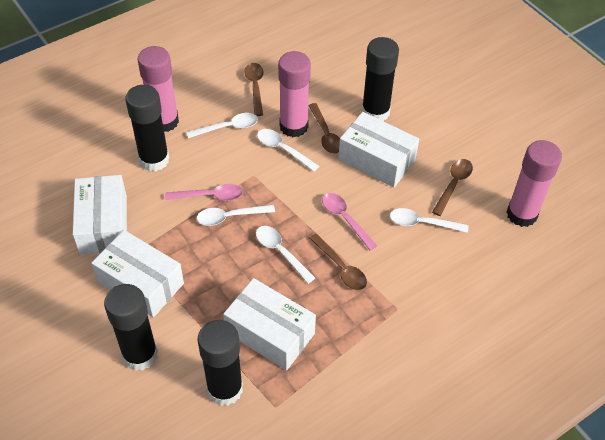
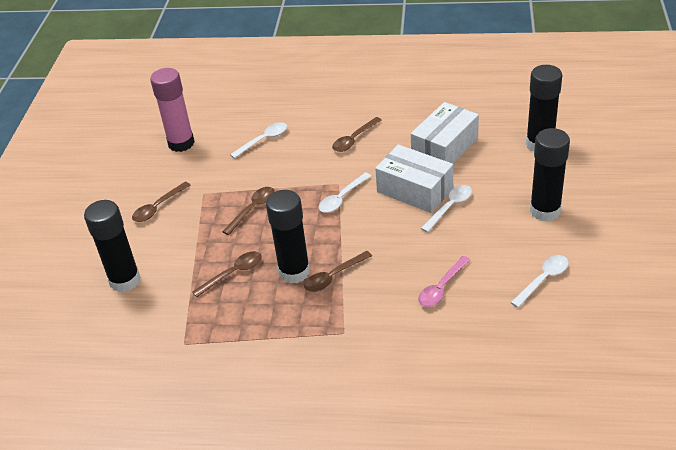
brown spoon: 4 -> 5
pink glue stick: 3 -> 1
pink spoon: 2 -> 1
white box: 4 -> 2
white spoon: 5 -> 4

